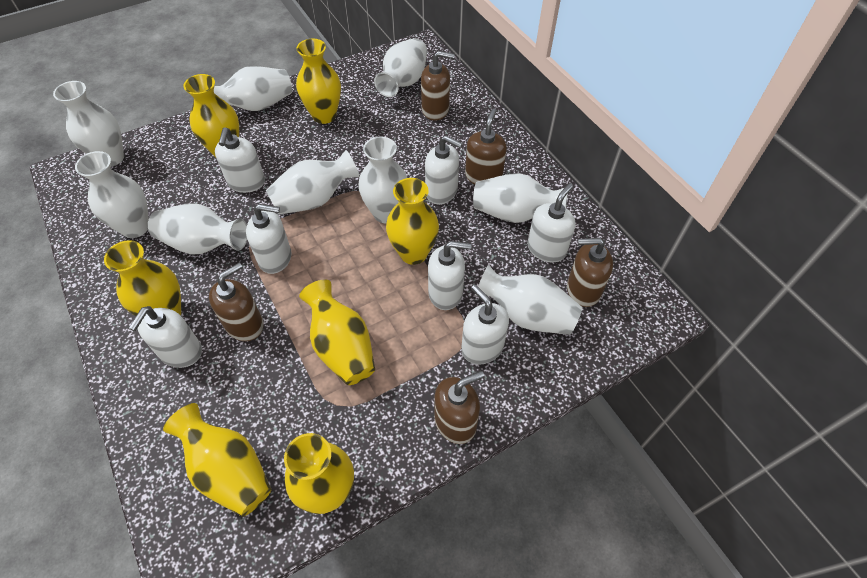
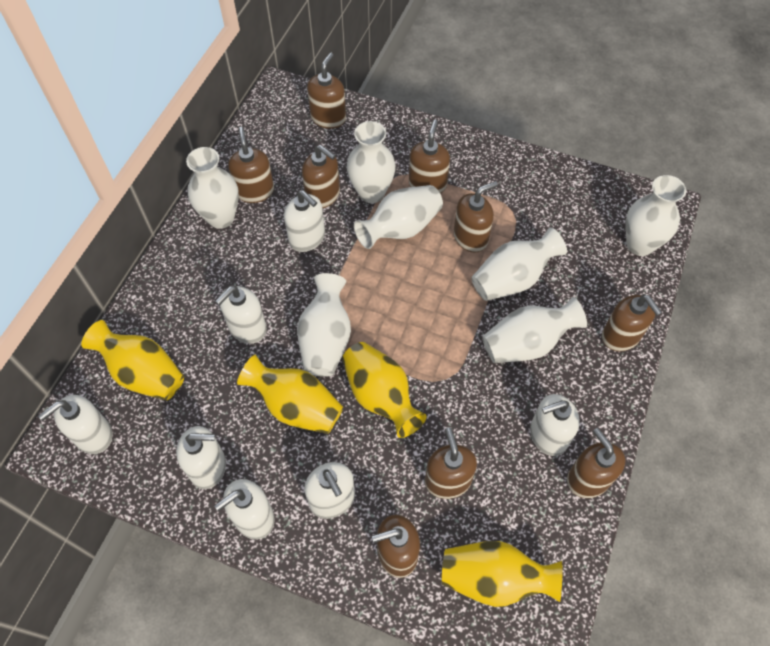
brown soap dispenser: 5 -> 9
white vase: 9 -> 7
yellow vase: 7 -> 4

